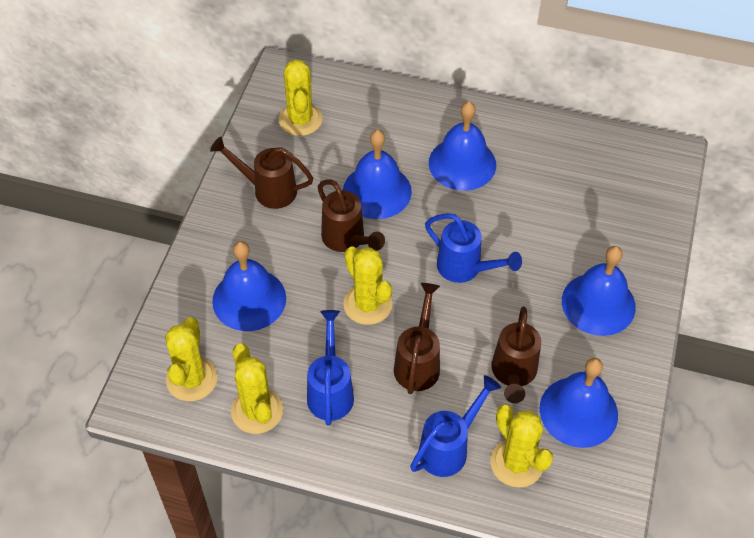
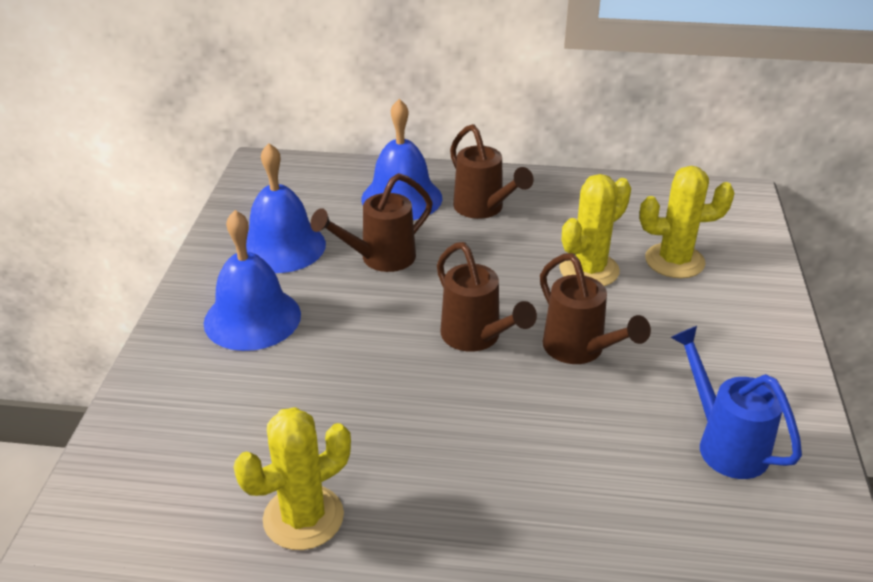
blue bell: 5 -> 3
blue watering can: 3 -> 1
yellow cactus: 5 -> 3

